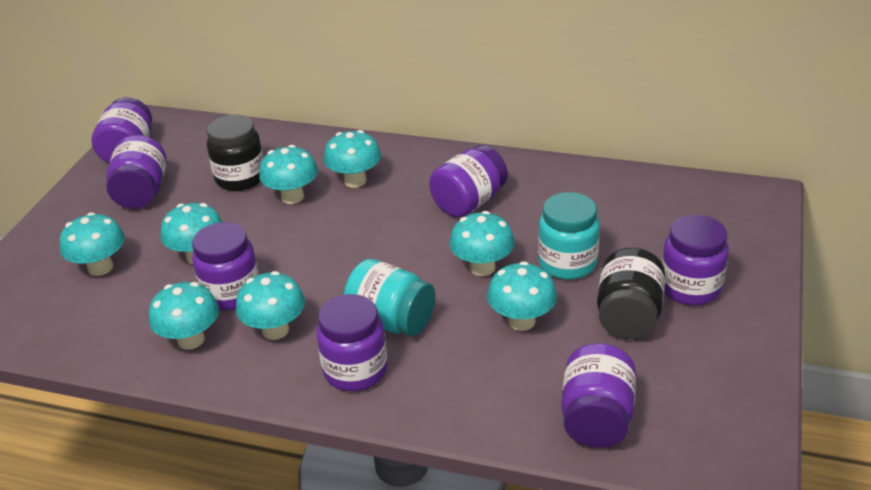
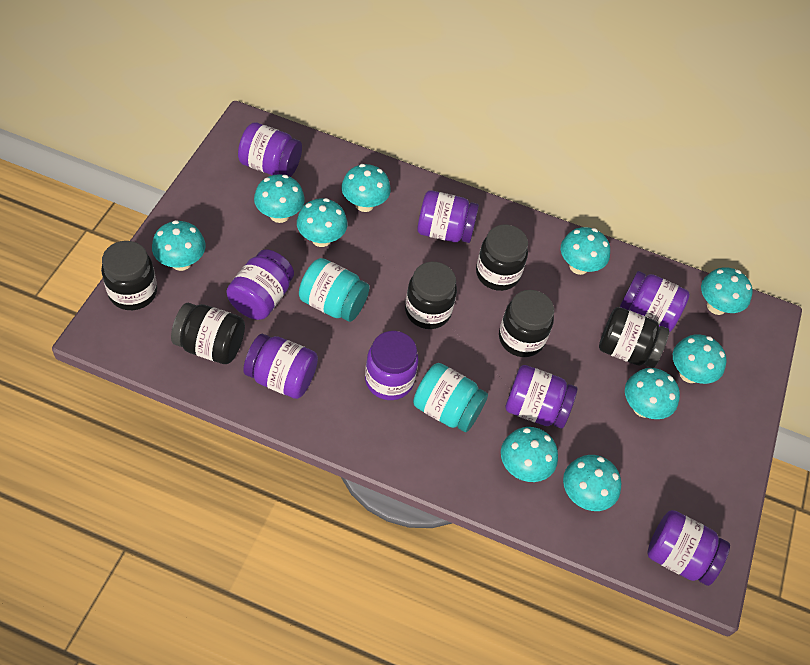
black jar: 2 -> 6
purple jar: 7 -> 8
turquoise mushroom: 8 -> 10

